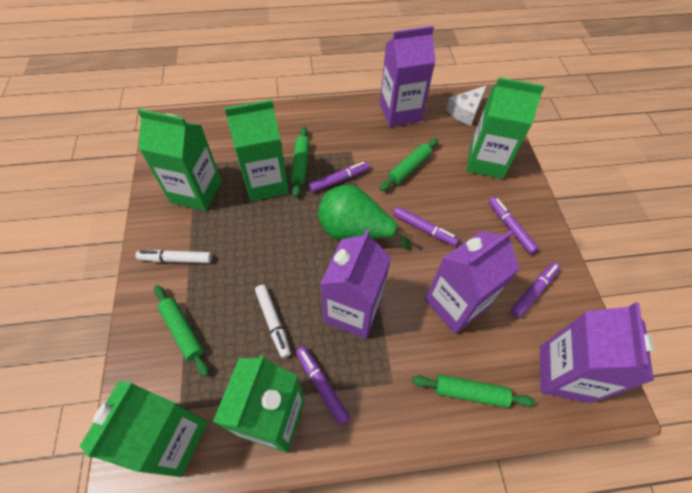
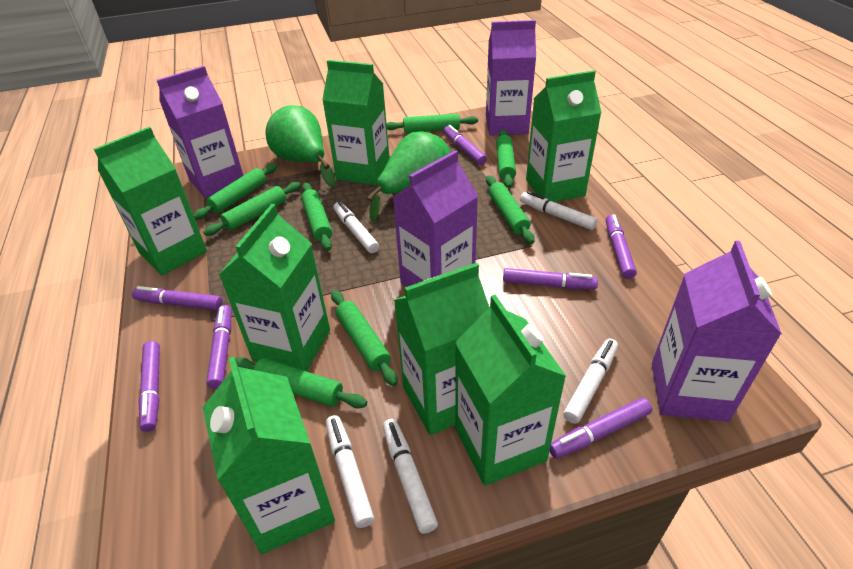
green carton: 5 -> 7
green pear: 1 -> 2
green rolling pin: 4 -> 8
purple marker: 5 -> 7
white cheese: 1 -> 0
white marker: 2 -> 5

